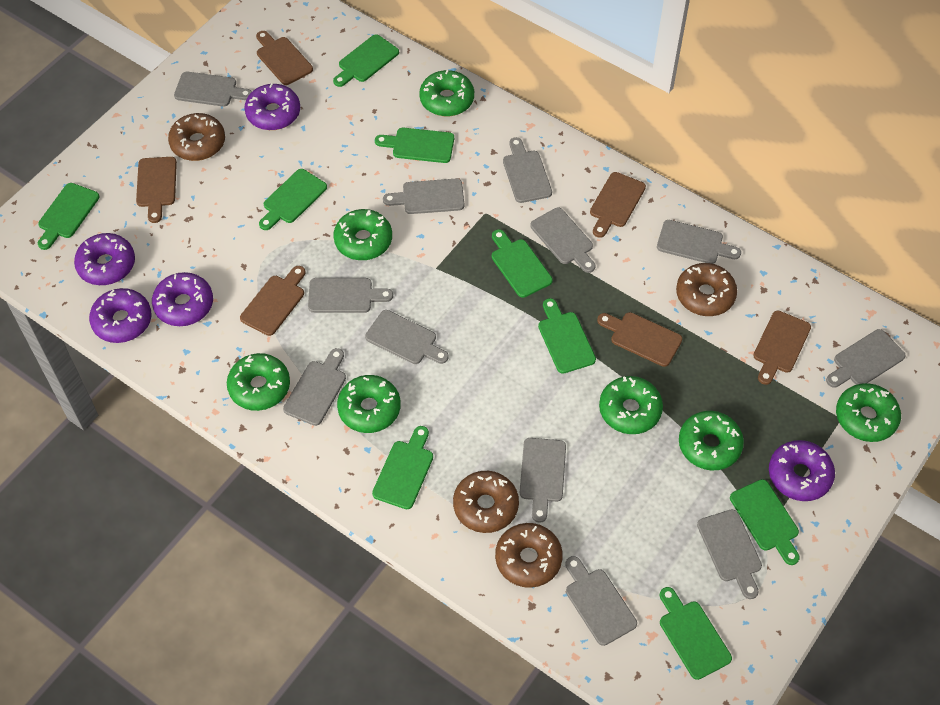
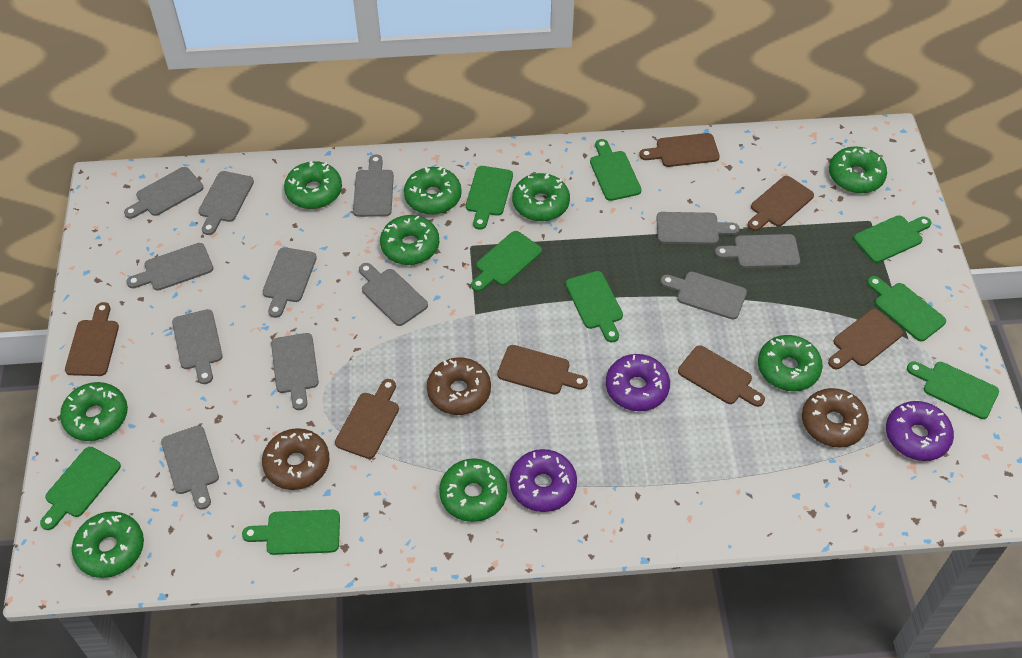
brown cutting board: 6 -> 7
brown donut: 4 -> 3
green donut: 7 -> 9
purple donut: 5 -> 3

